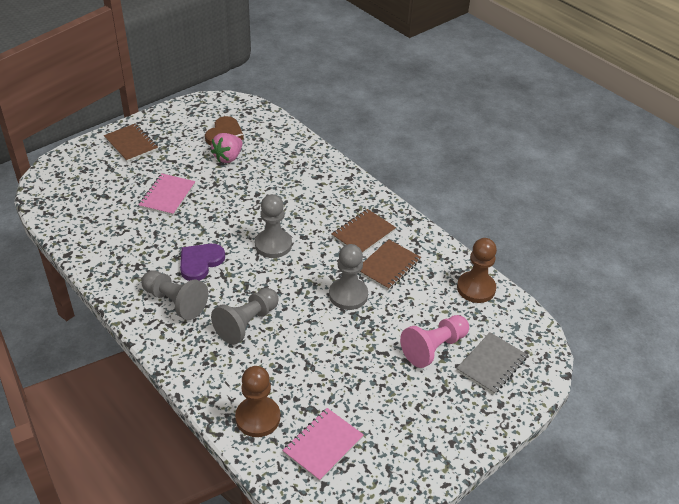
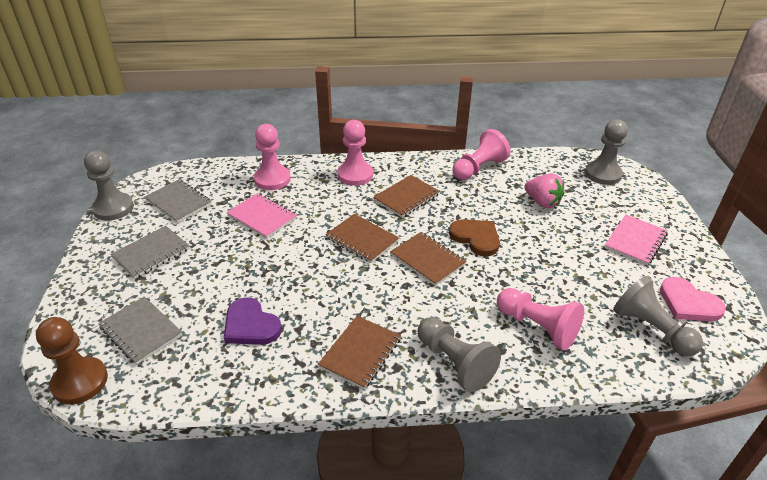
brown notebook: 3 -> 4
brown pawn: 2 -> 1
grey notebook: 1 -> 3
pink heart: 0 -> 1
pink pawn: 1 -> 4

